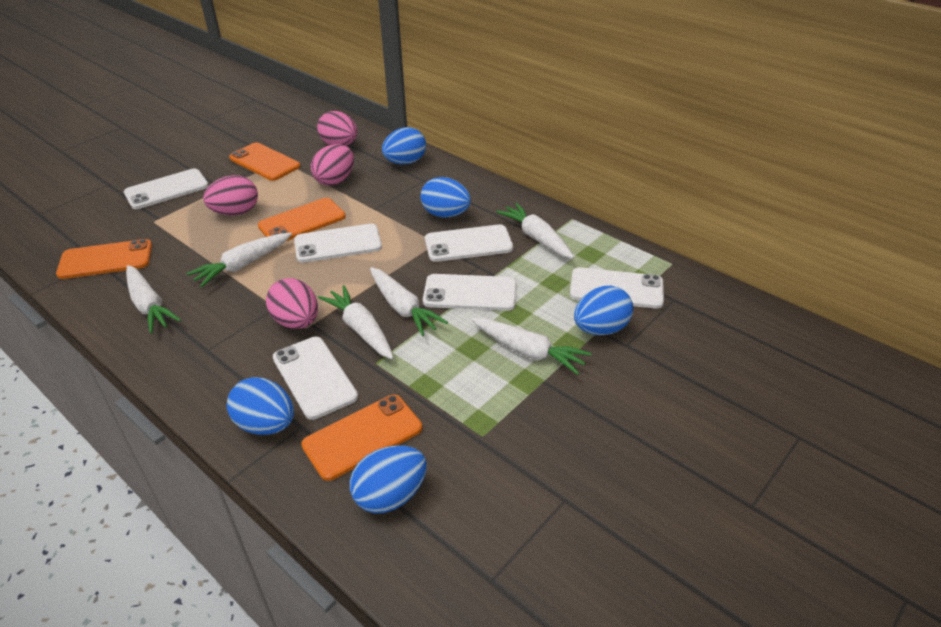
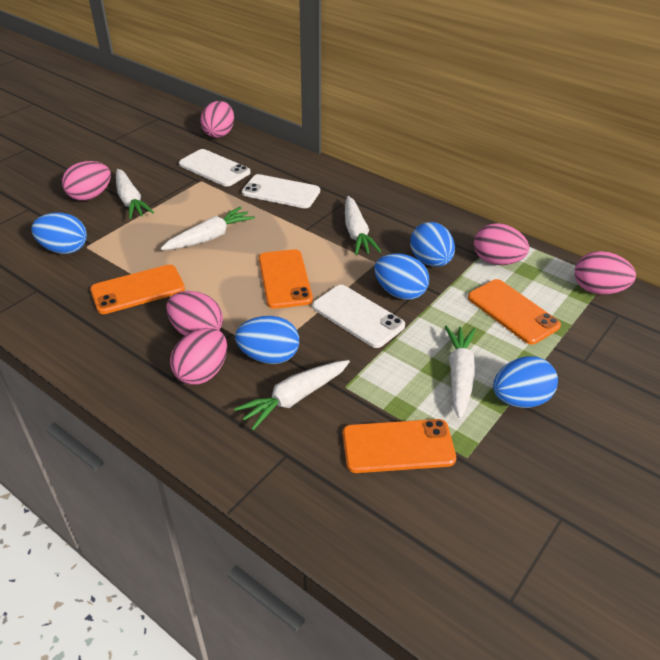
pink egg: 4 -> 6
white carrot: 6 -> 5
white phone: 6 -> 3

